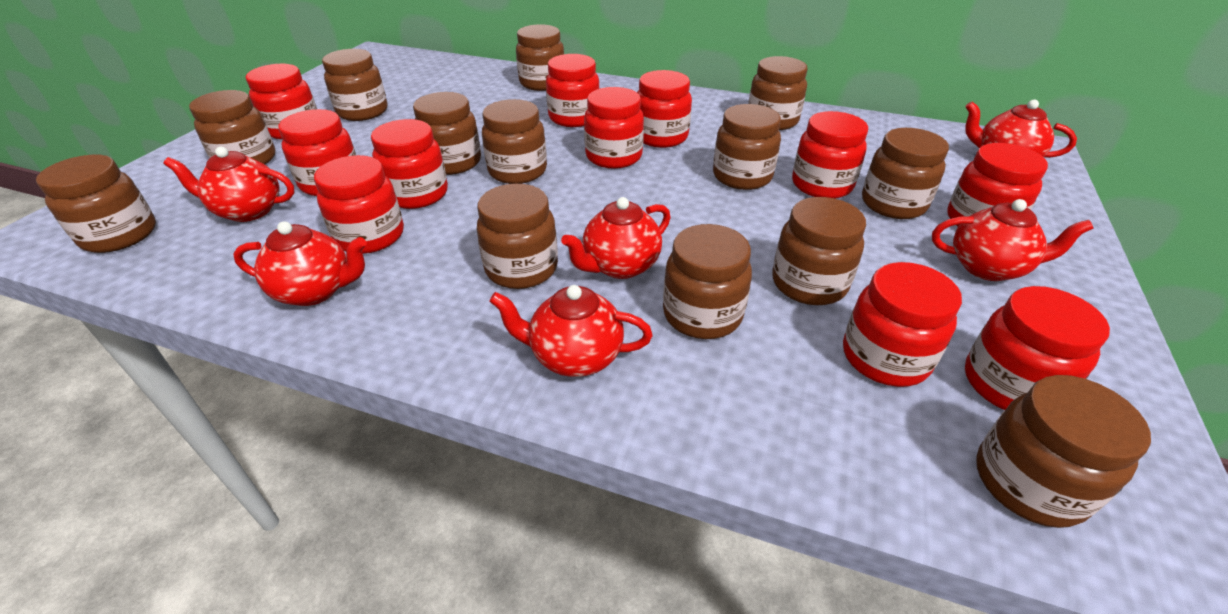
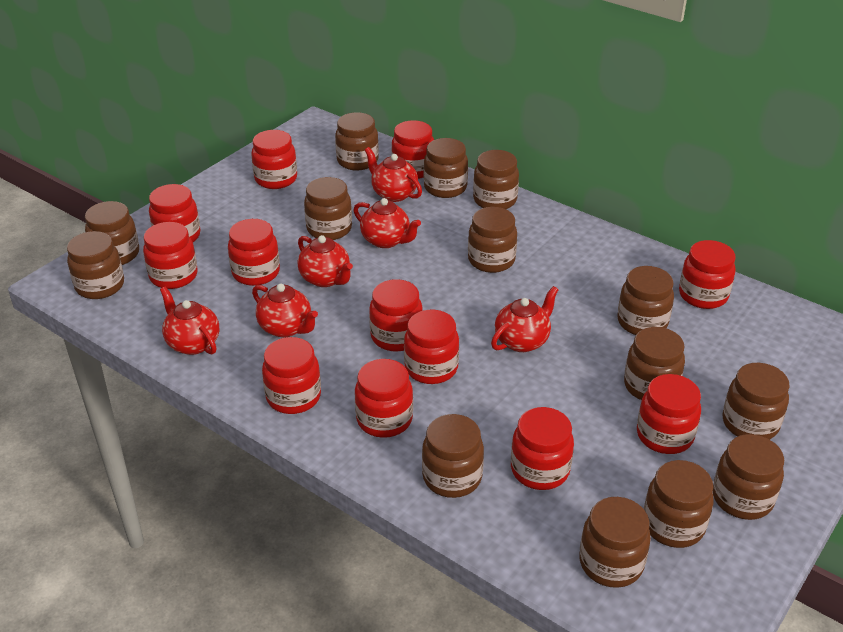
brown jar: 13 -> 14
red jar: 11 -> 12

